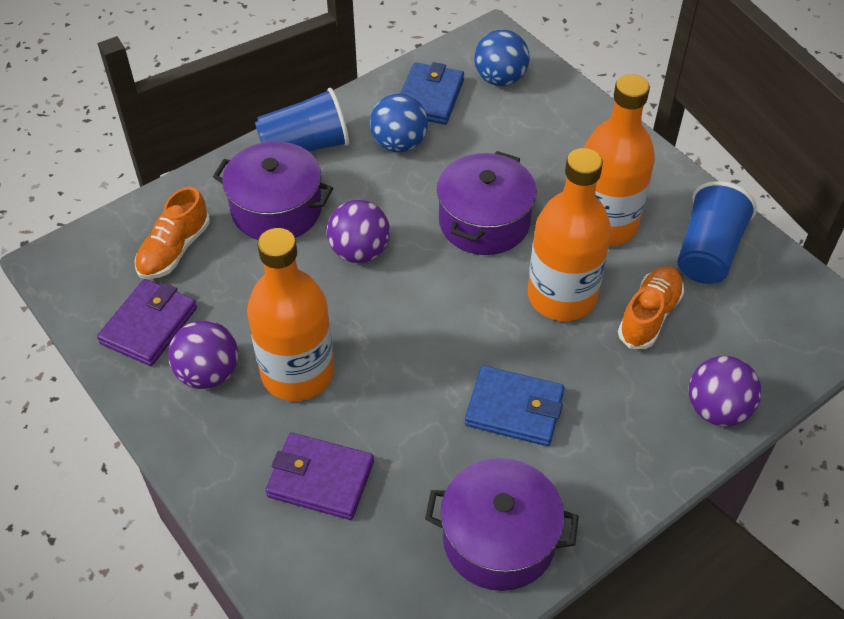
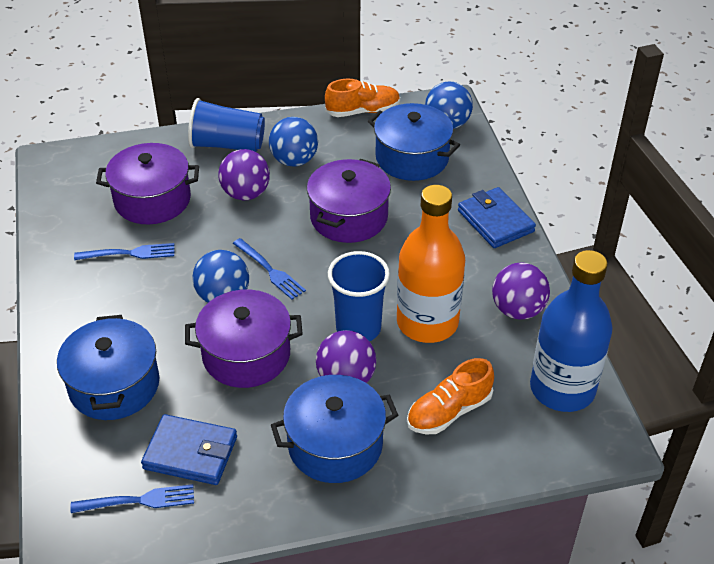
blue ball: 2 -> 3
blue bottle: 0 -> 1
blue fork: 0 -> 3
blue pot: 0 -> 3
orange bottle: 3 -> 1
purple wallet: 2 -> 0

